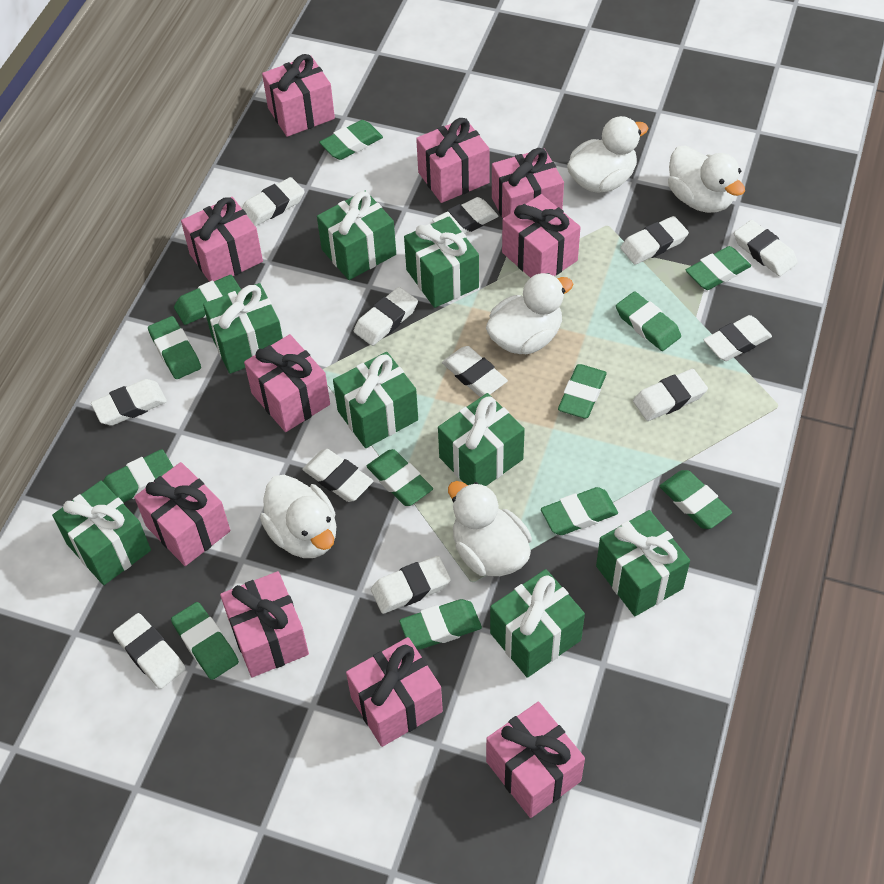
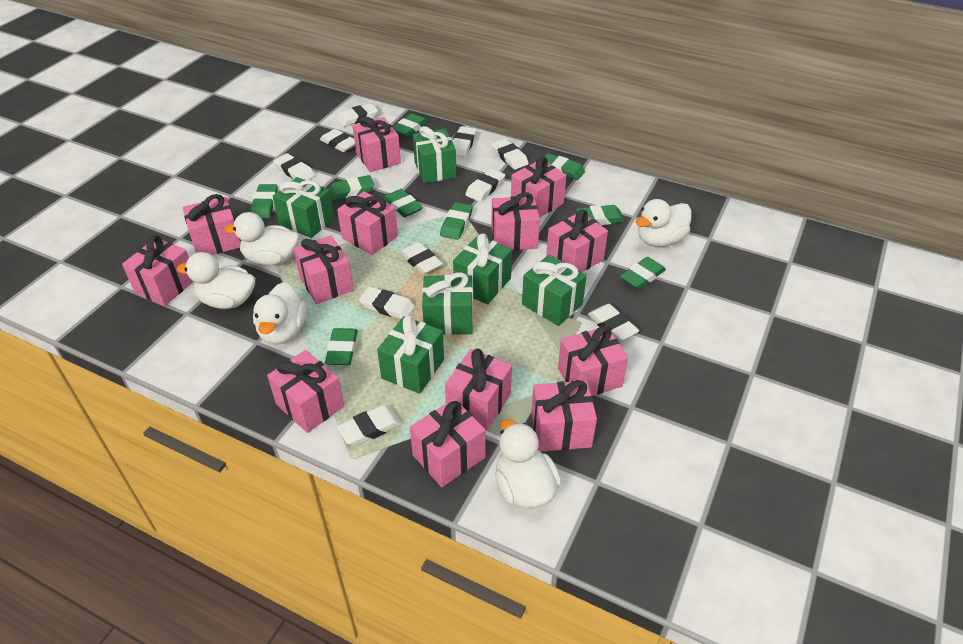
green eraser: 12 -> 9
green gift: 8 -> 6
pink gift: 10 -> 13
white eraser: 12 -> 10

